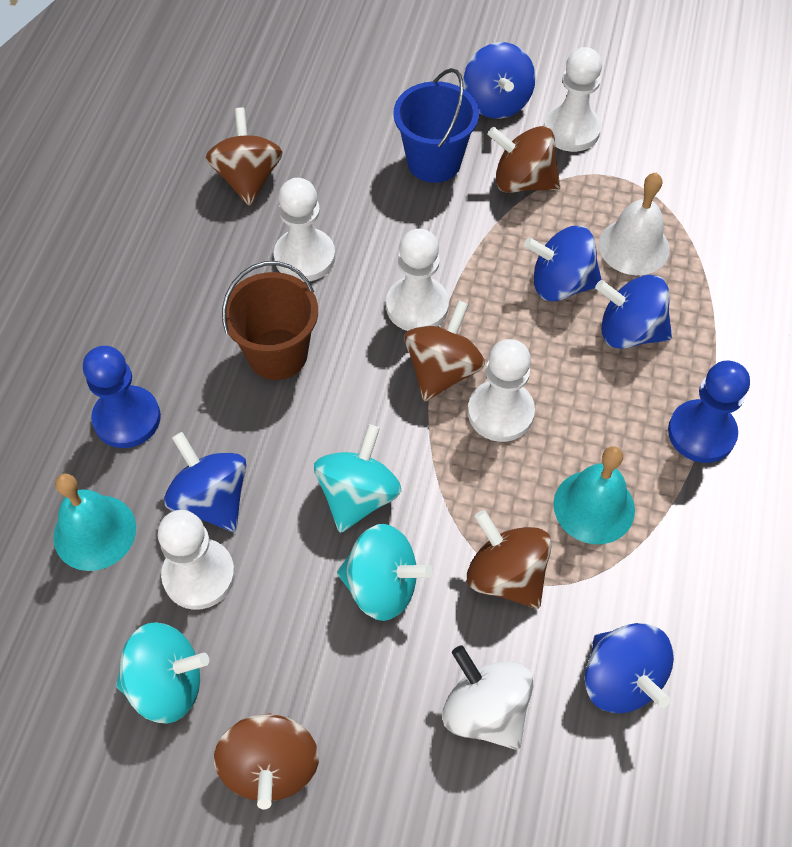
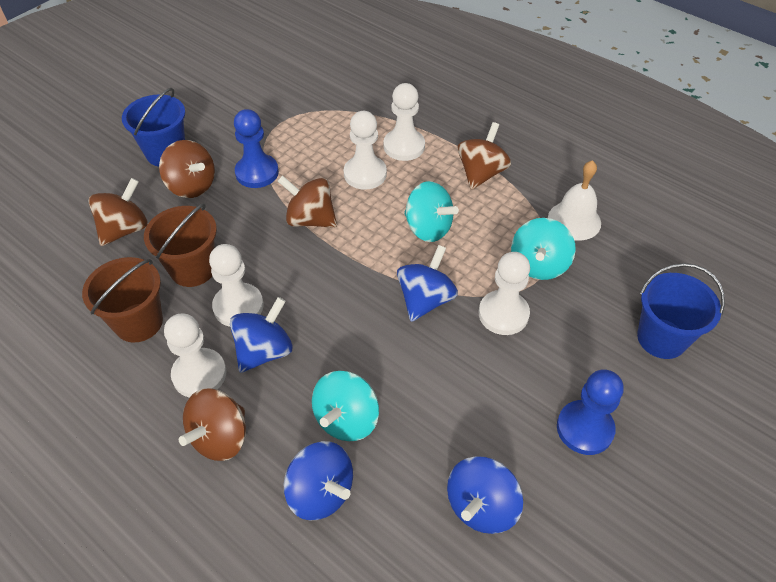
blue bucket: 1 -> 2
blue spinning top: 5 -> 4
brown bucket: 1 -> 2
turquoise bell: 2 -> 0
white spinning top: 1 -> 0

